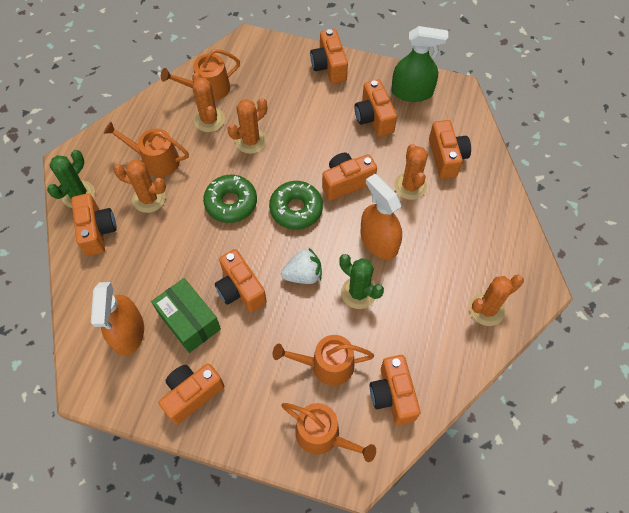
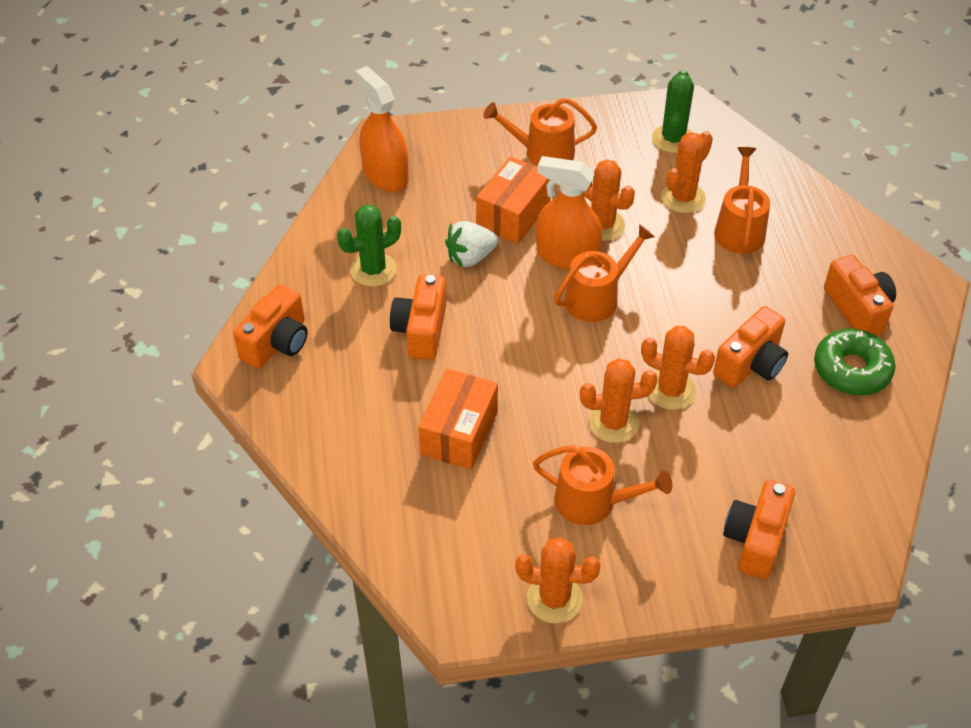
green box: 1 -> 0
green donut: 2 -> 1
green spray bottle: 1 -> 0
orange box: 0 -> 2
orange camera: 8 -> 5

